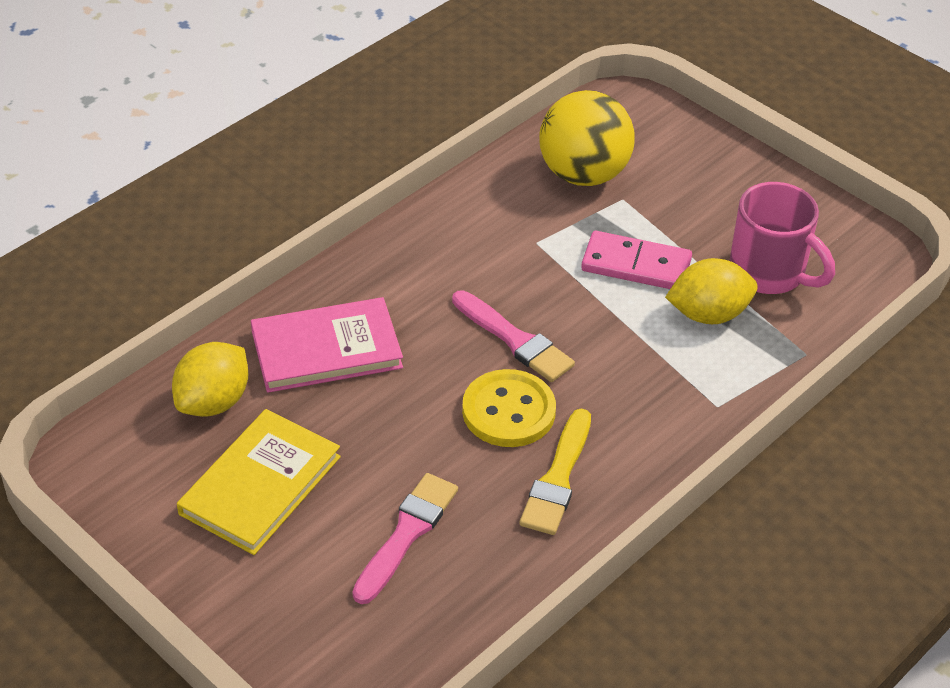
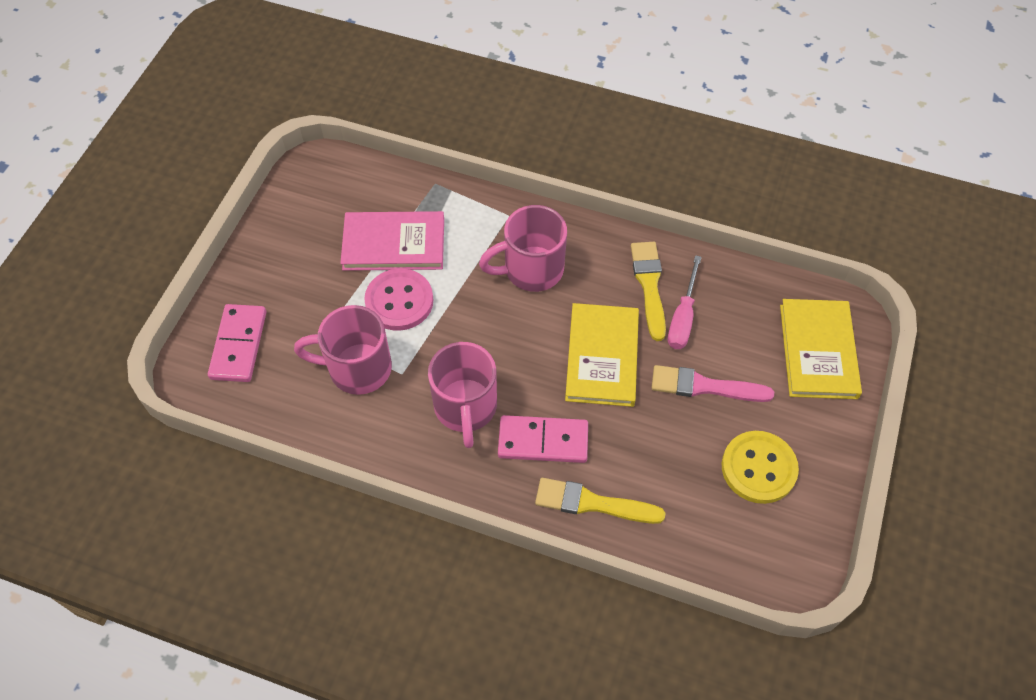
pink brush: 2 -> 1
pink button: 0 -> 1
pink domino: 1 -> 2
pink mug: 1 -> 3
pink screwdriver: 0 -> 1
yellow ball: 1 -> 0
yellow book: 1 -> 2
yellow brush: 1 -> 2
yellow lemon: 2 -> 0

